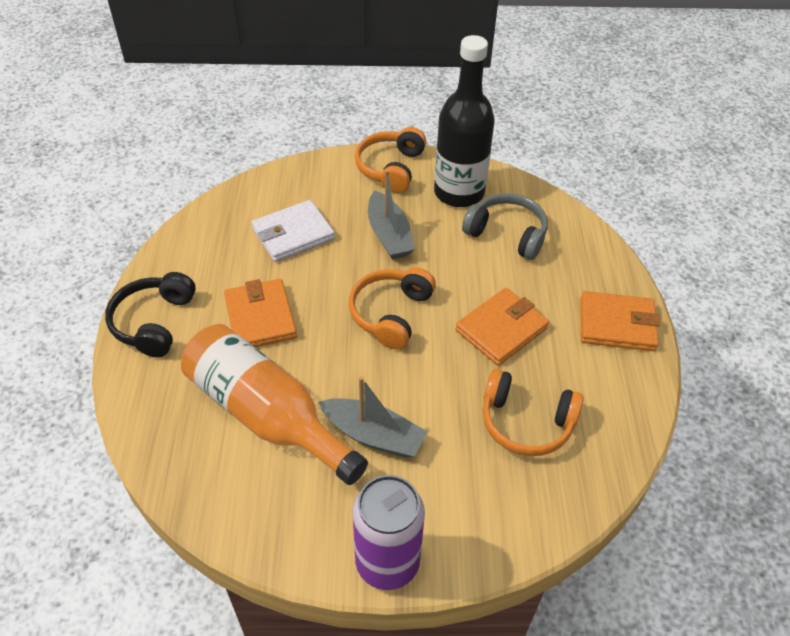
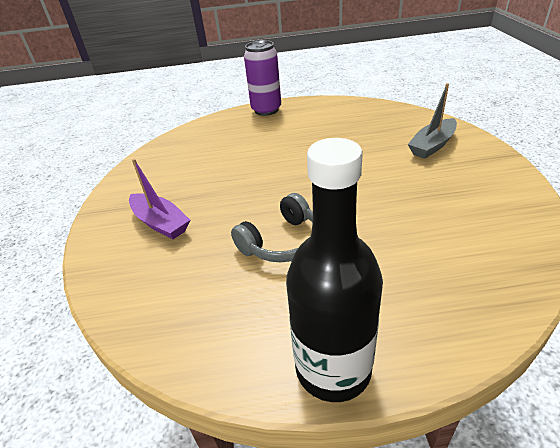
black headphones: 1 -> 0
grey boat: 2 -> 1
orange bottle: 1 -> 0
orange headphones: 3 -> 0
orange wallet: 3 -> 0
purple boat: 0 -> 1
white wallet: 1 -> 0

